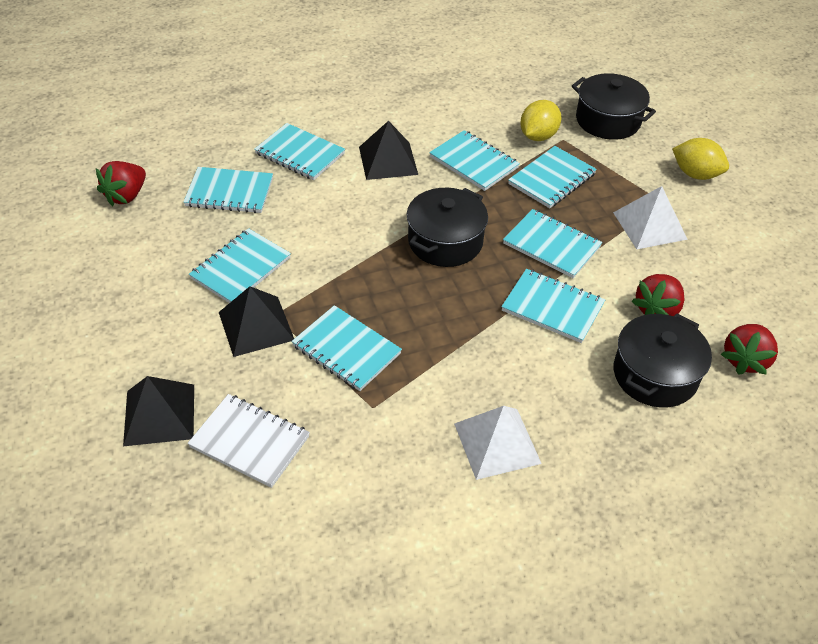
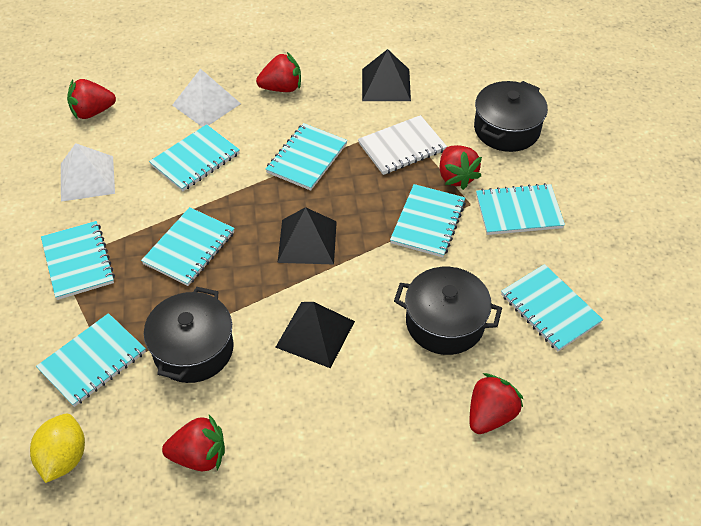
red strawberry: 3 -> 5
yellow lemon: 2 -> 1

